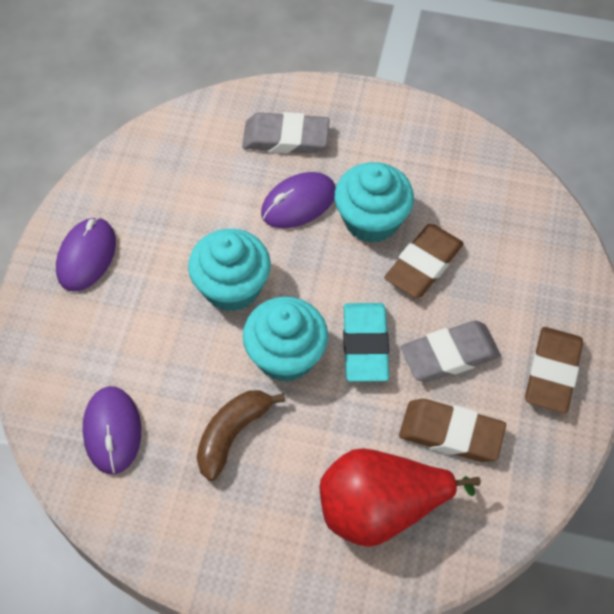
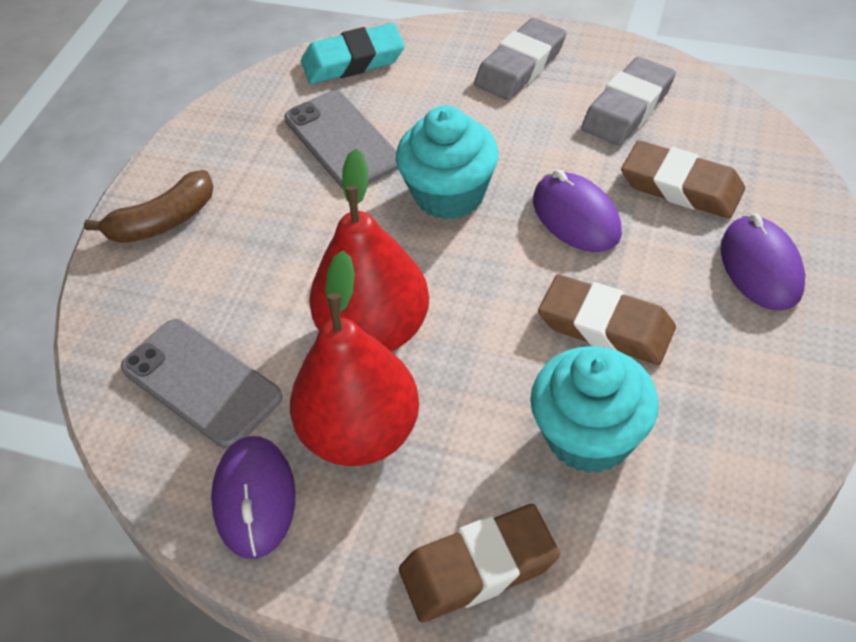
grey phone: 0 -> 2
red pear: 1 -> 2
turquoise cupcake: 3 -> 2

